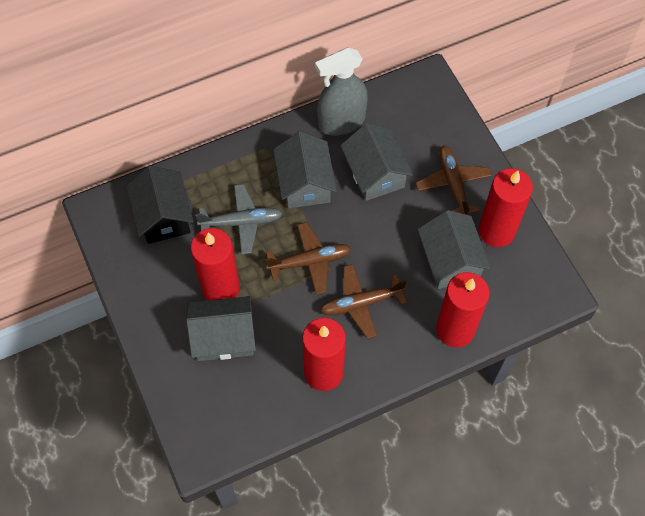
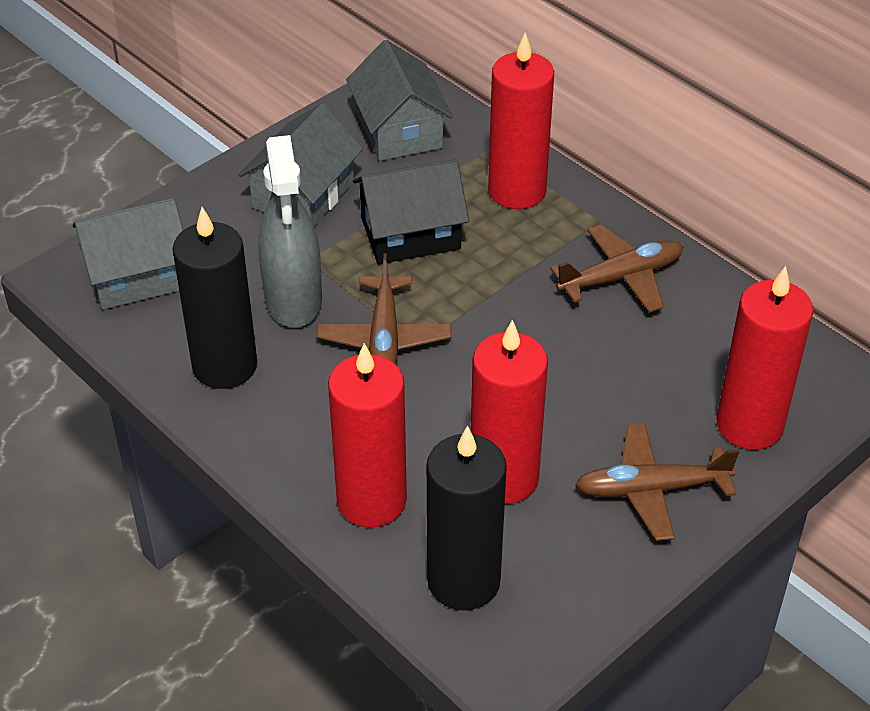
black candle: 0 -> 2
grey house: 4 -> 3
grey plane: 1 -> 0

